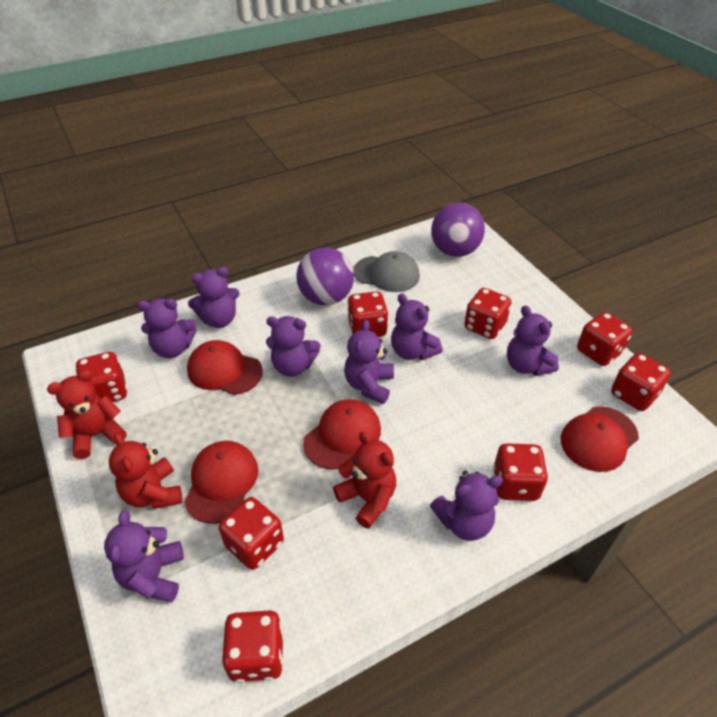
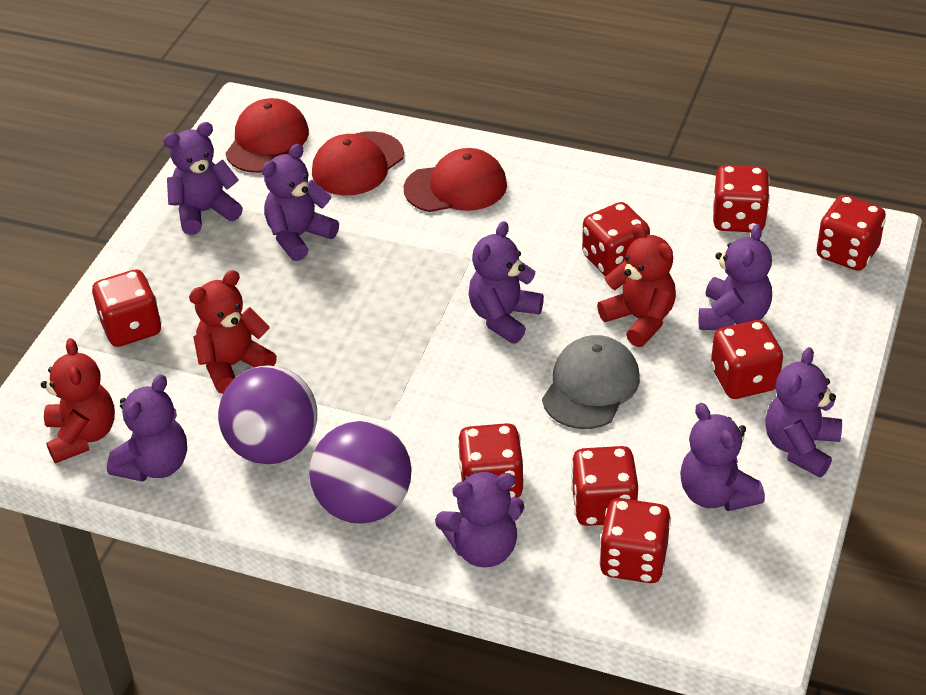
red cap: 4 -> 3

